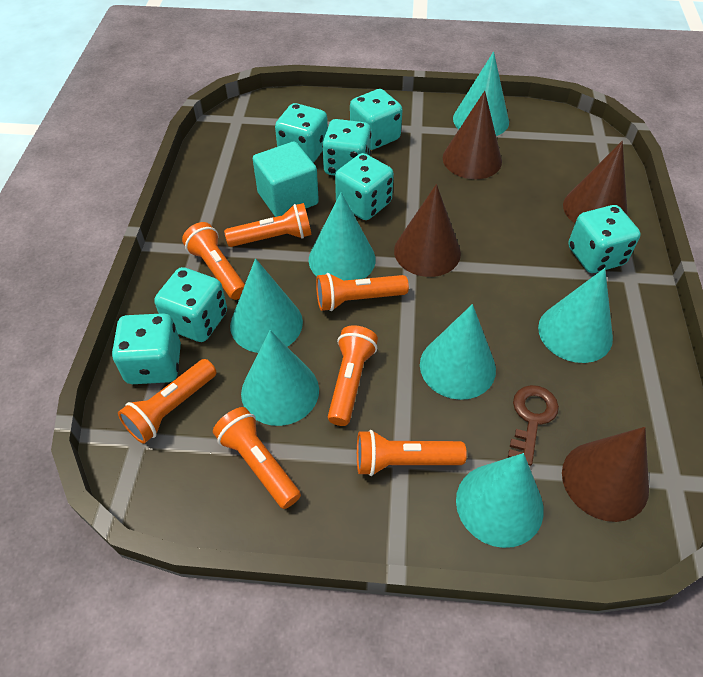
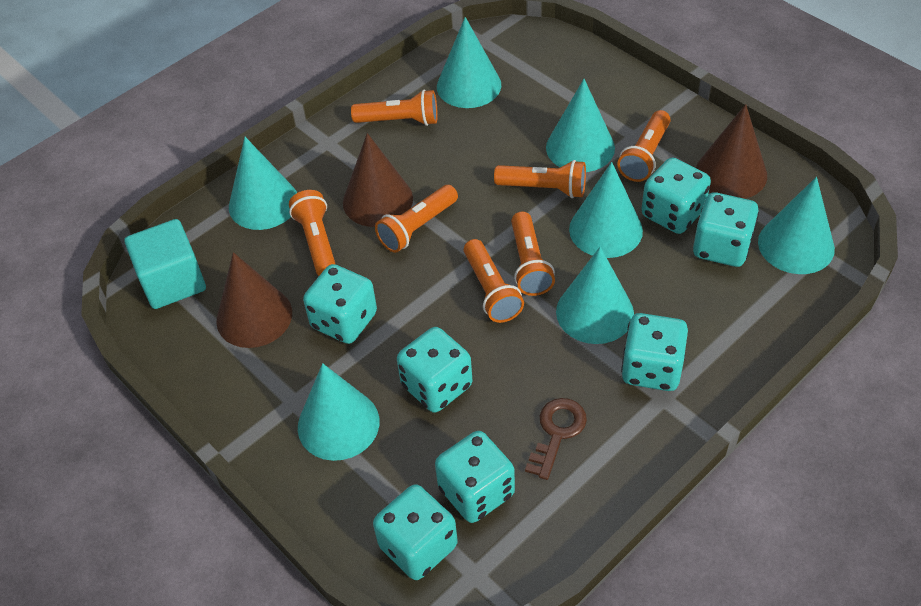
brown cone: 4 -> 3

